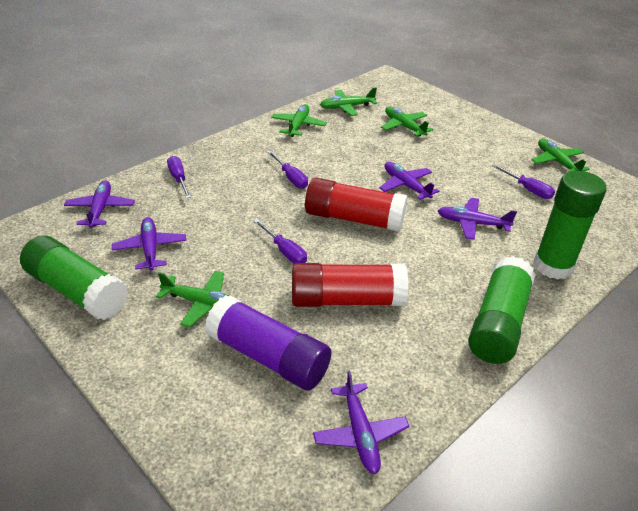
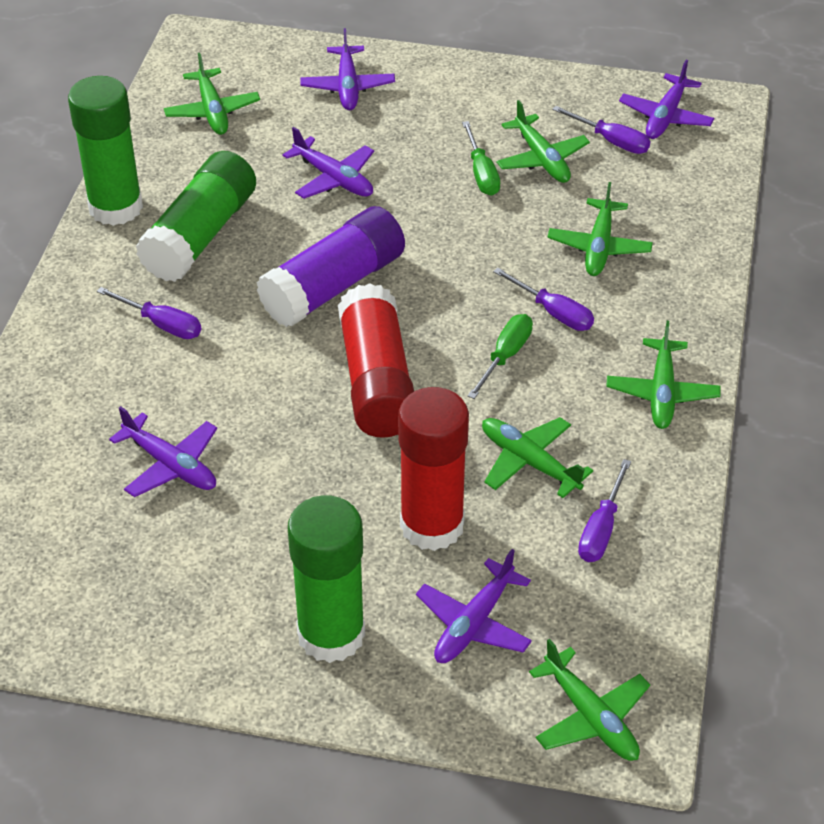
green plane: 5 -> 6
green screwdriver: 0 -> 2

